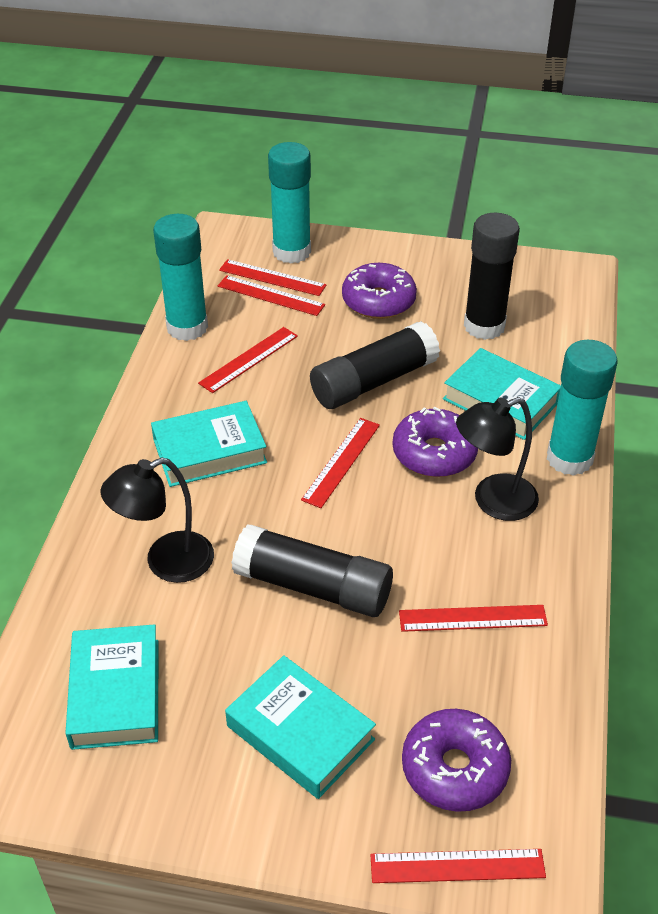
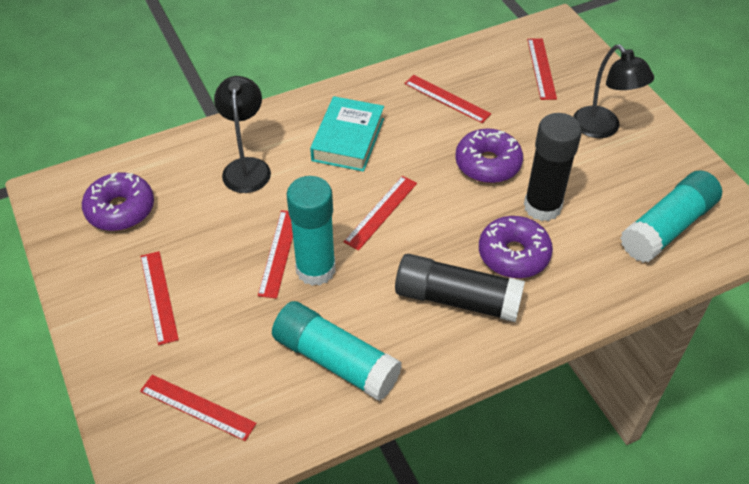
black glue stick: 3 -> 2
turquoise book: 4 -> 1

